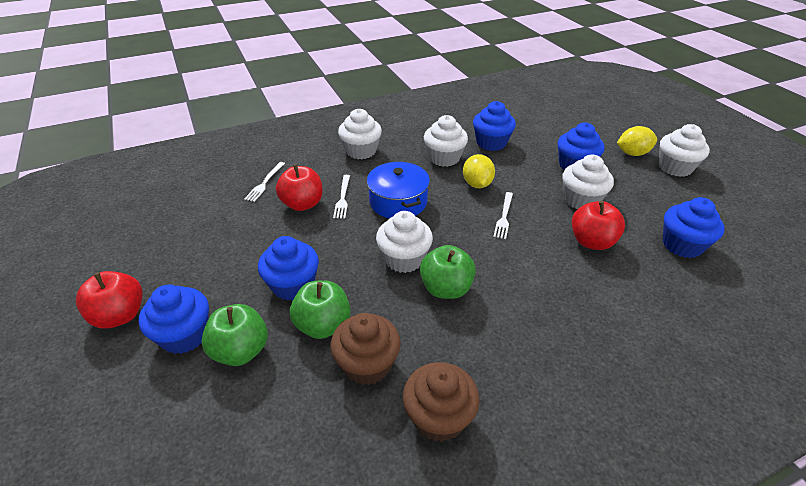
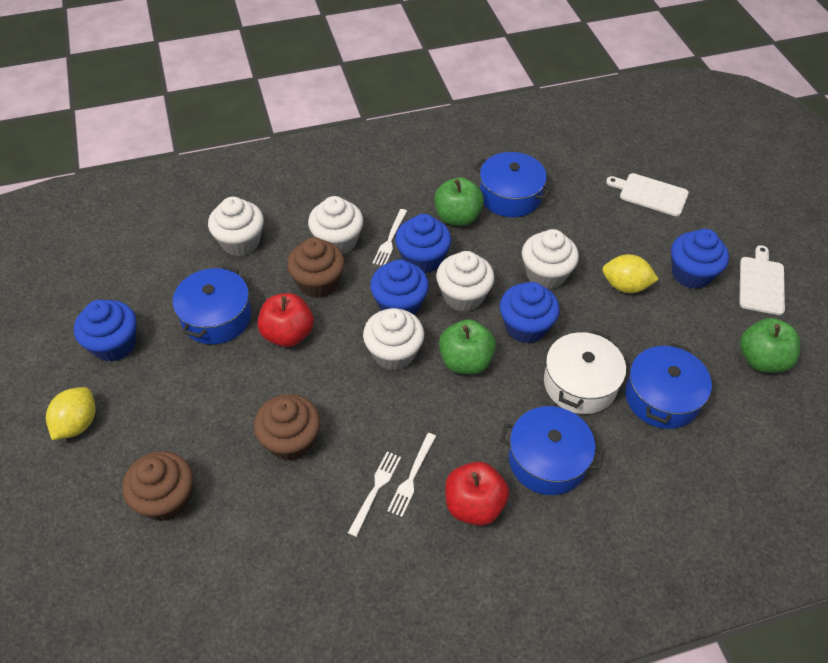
blue pot: 1 -> 4
brown cupcake: 2 -> 3
red apple: 3 -> 2
white cutting board: 0 -> 2
white pot: 0 -> 1

